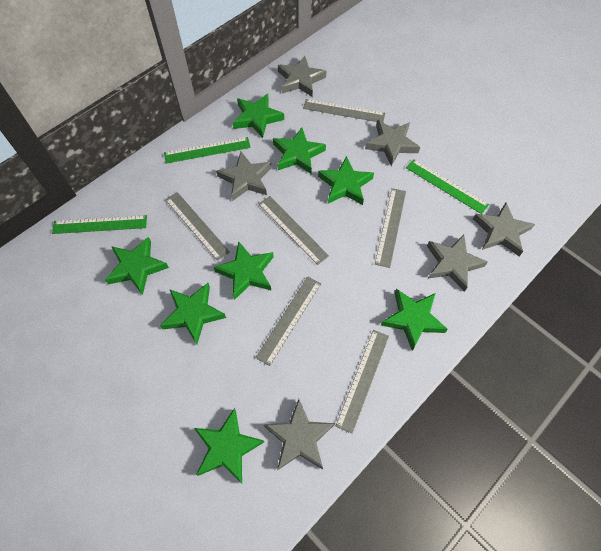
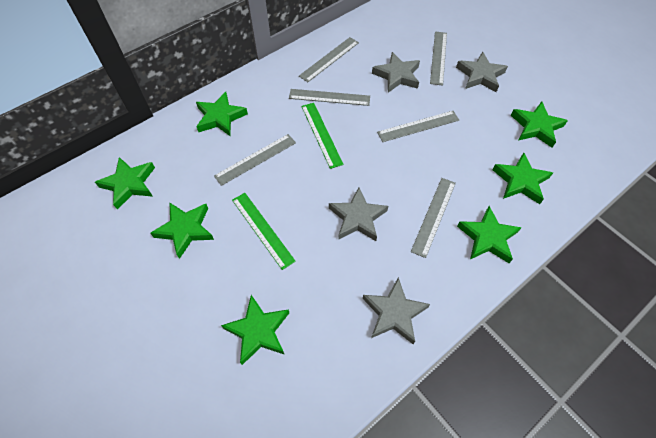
green ruler: 3 -> 2
green star: 8 -> 7
grey star: 6 -> 4

